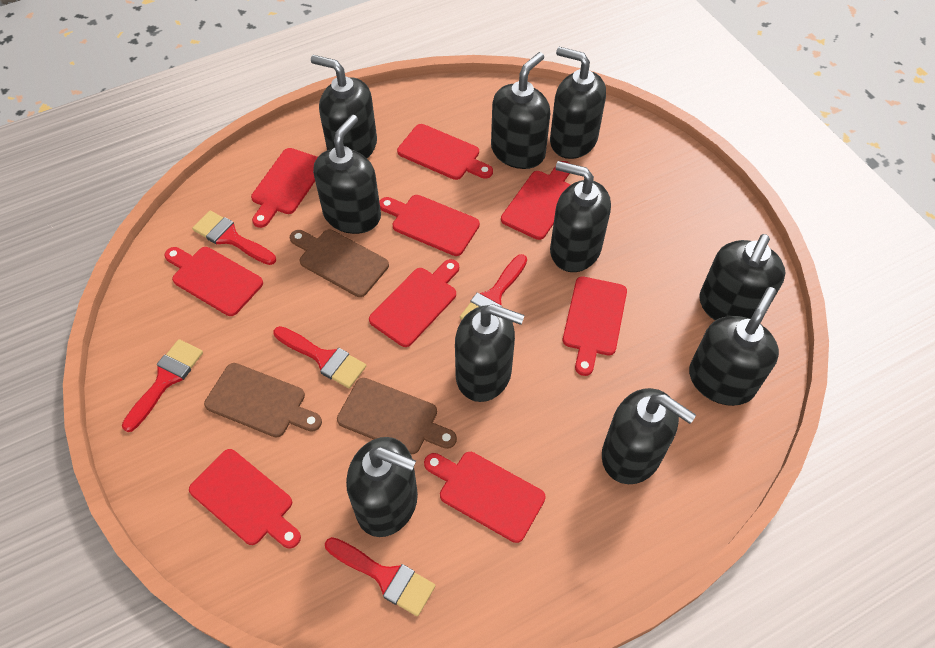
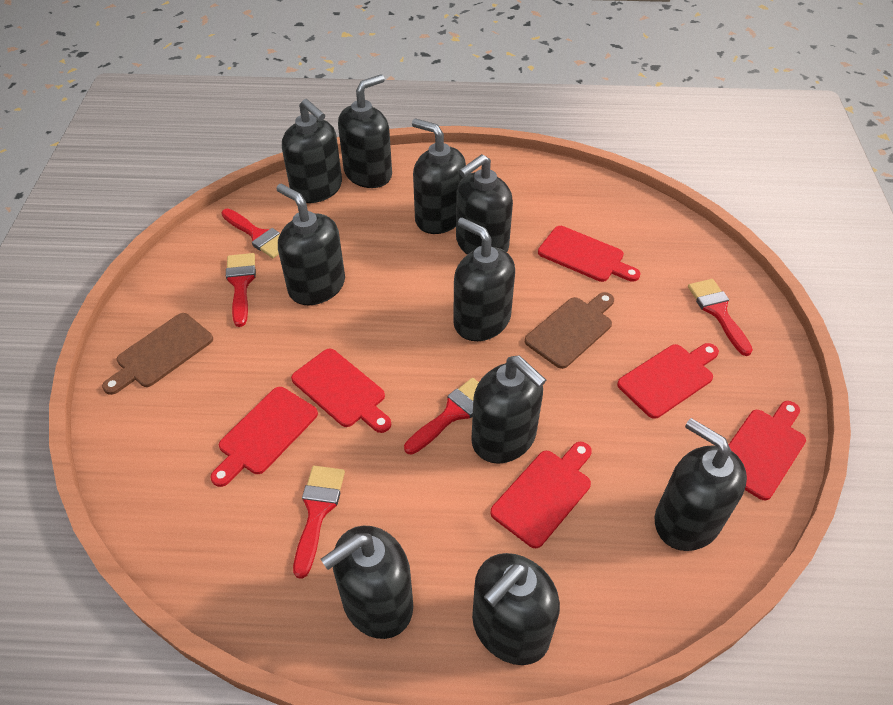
brown cutting board: 3 -> 2
red cutting board: 9 -> 6

